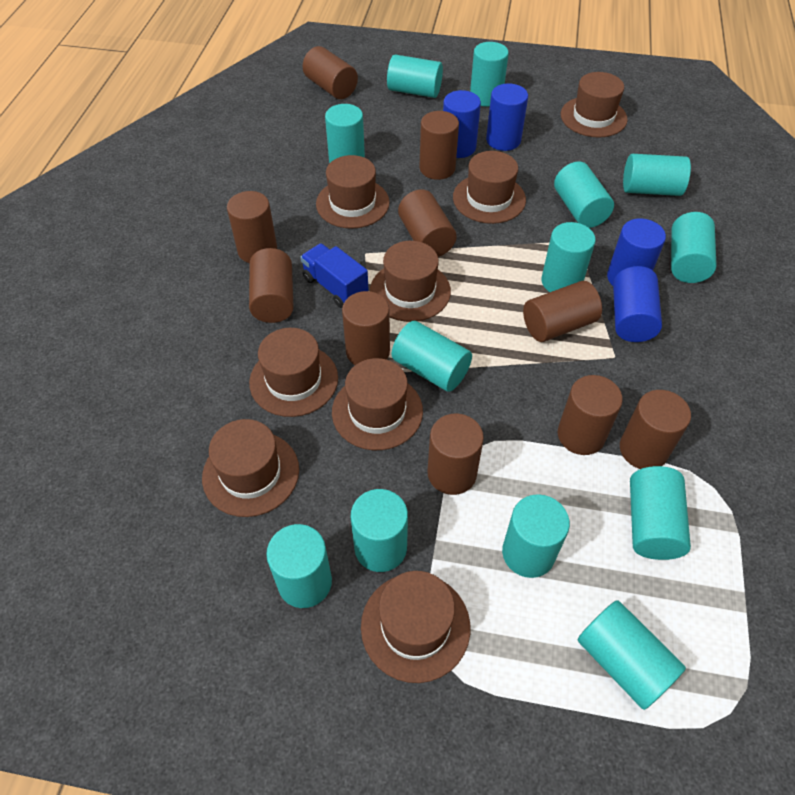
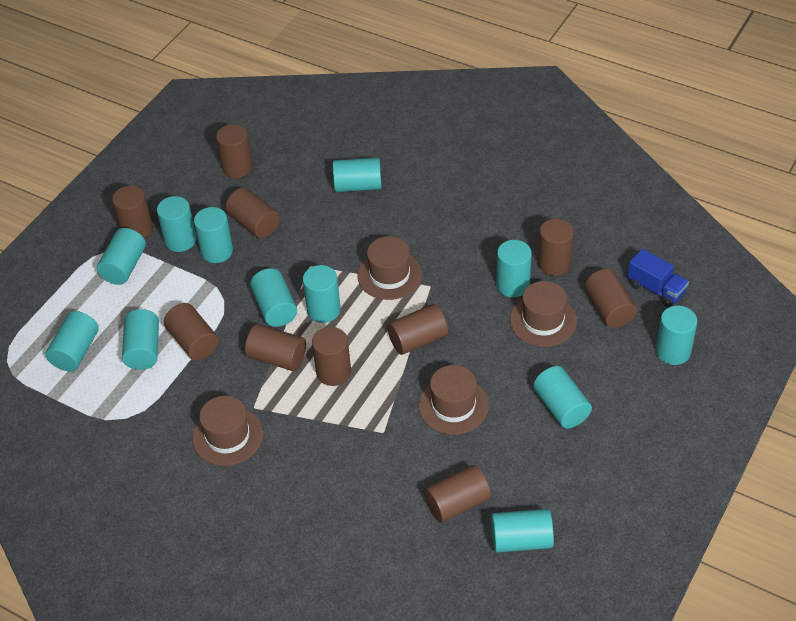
blue cylinder: 4 -> 0
brown hat: 8 -> 4
turquoise cylinder: 13 -> 12

